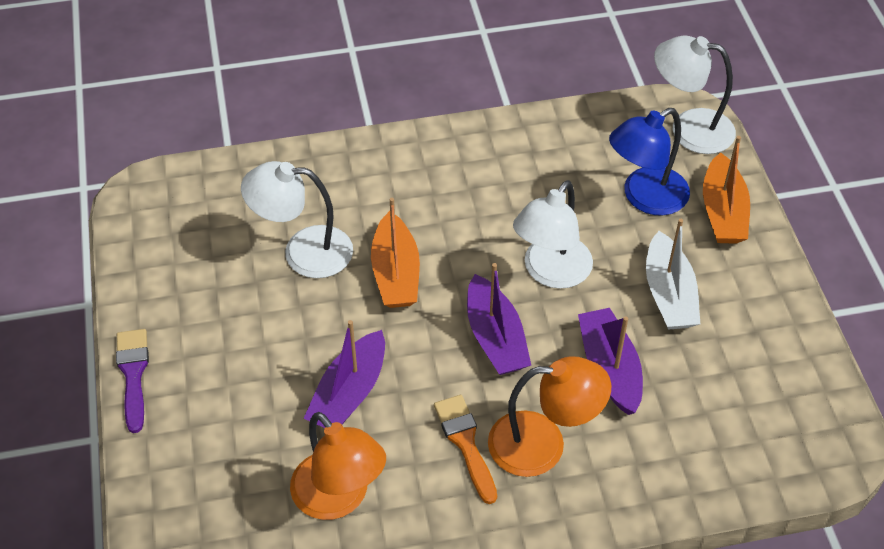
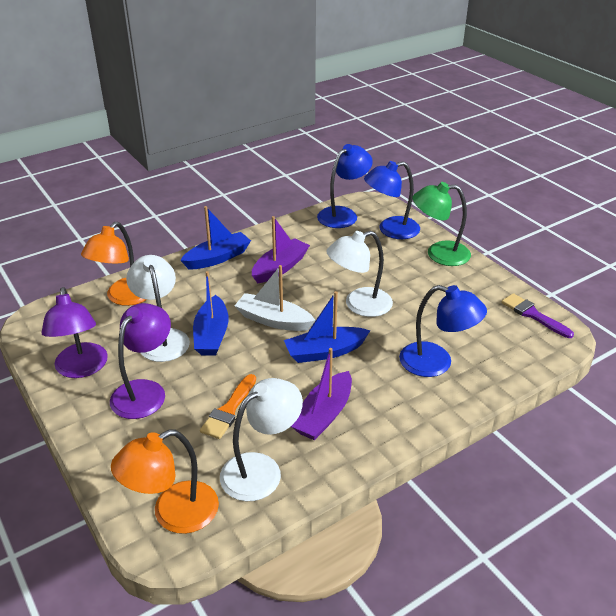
blue boat: 0 -> 3
blue lamp: 1 -> 3
green lamp: 0 -> 1
orange boat: 2 -> 0
purple boat: 3 -> 2
purple lamp: 0 -> 2

